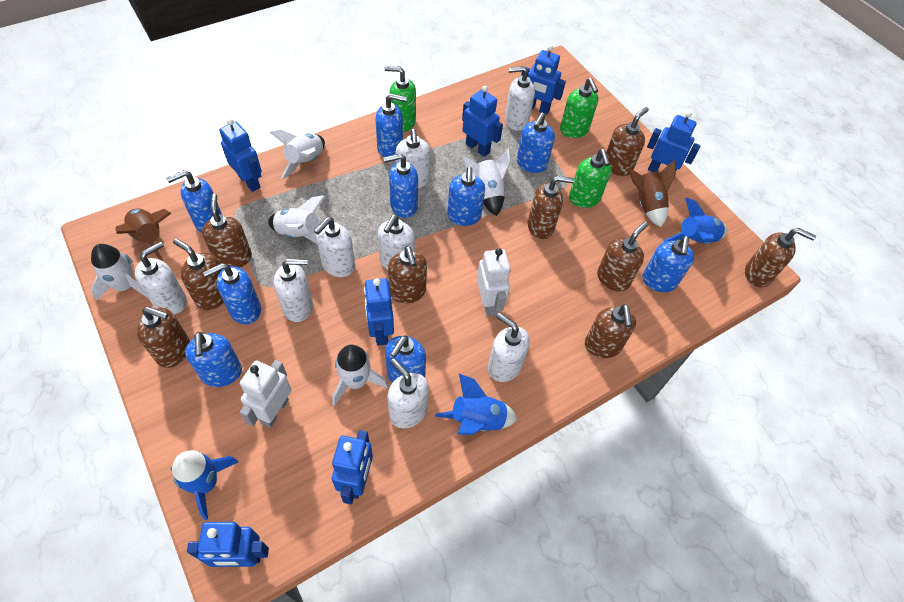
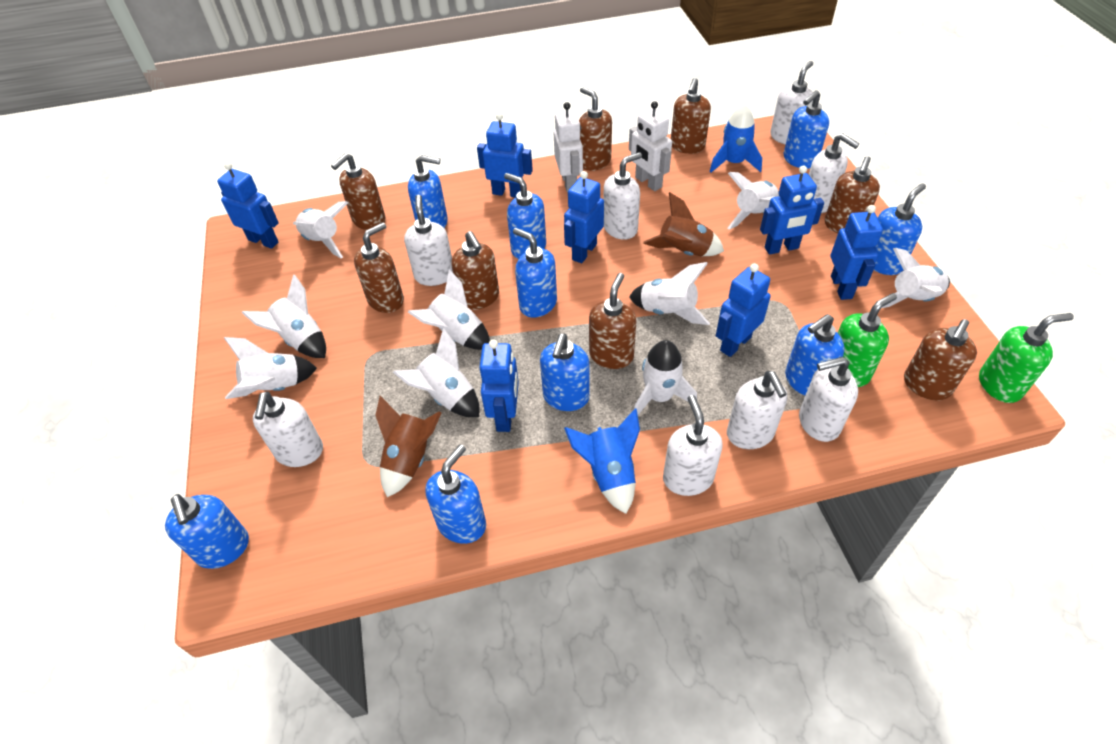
blue rocket: 3 -> 2
brown soap dispenser: 9 -> 8
green soap dispenser: 3 -> 2
white rocket: 5 -> 9

